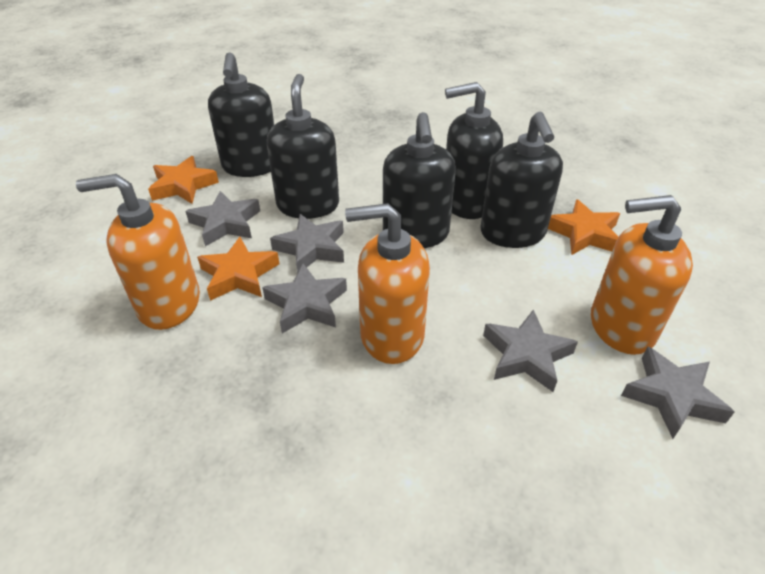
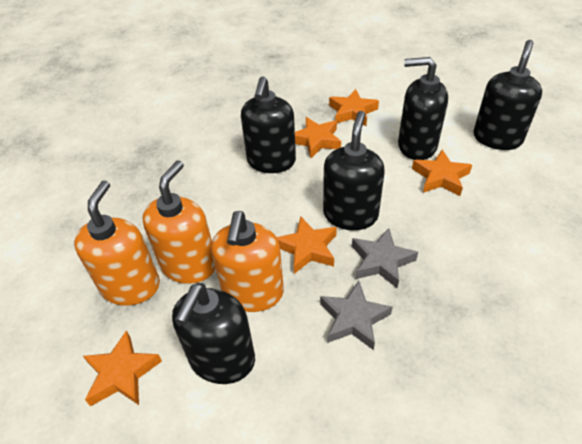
grey star: 5 -> 2
orange star: 3 -> 5

